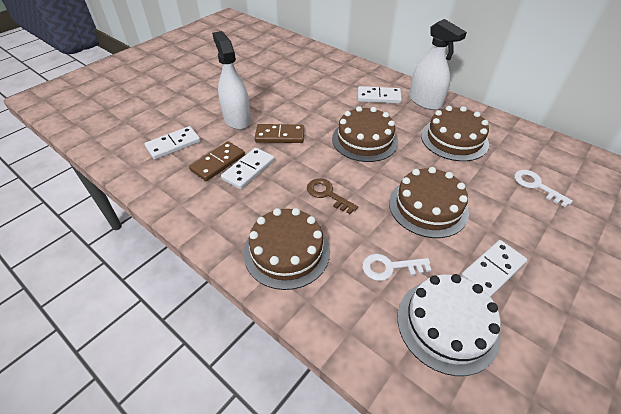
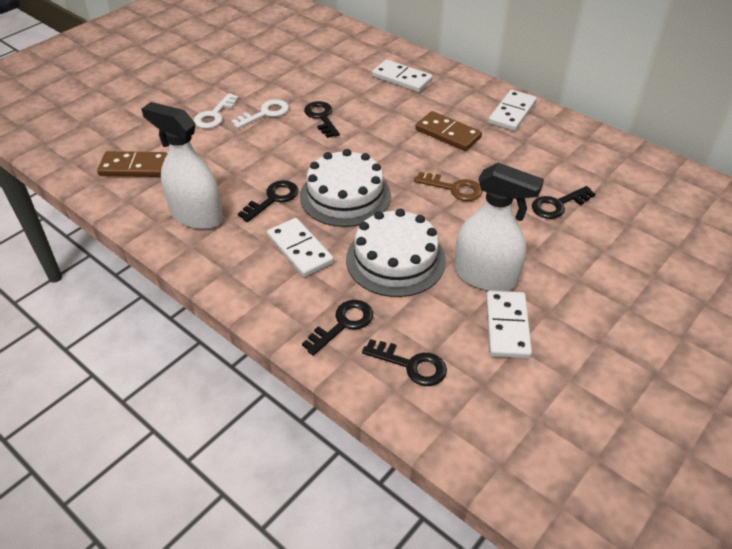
black key: 0 -> 5
brown cake: 4 -> 0
white cake: 1 -> 2

